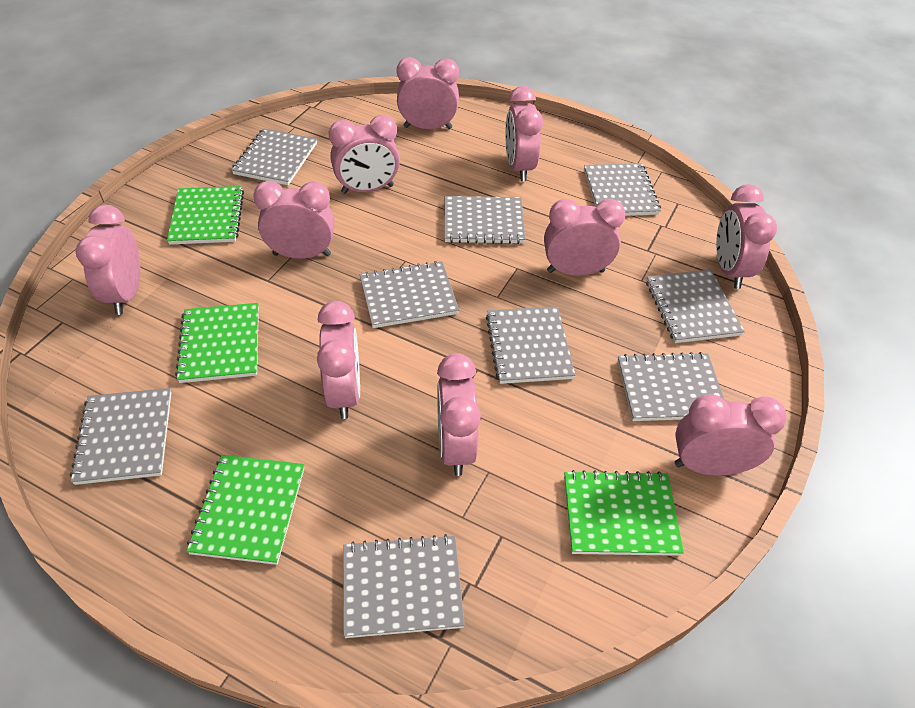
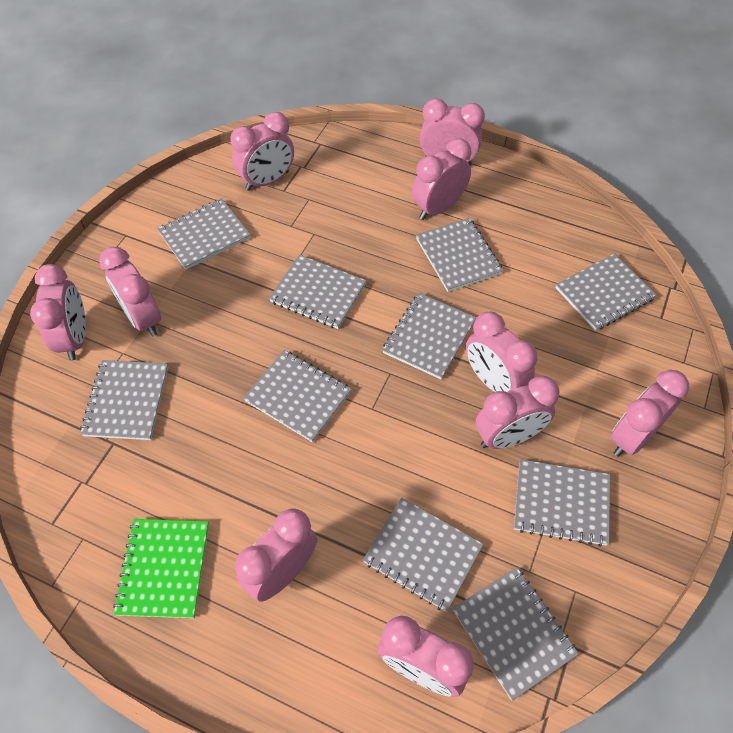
green notebook: 4 -> 1
grey notebook: 9 -> 10

